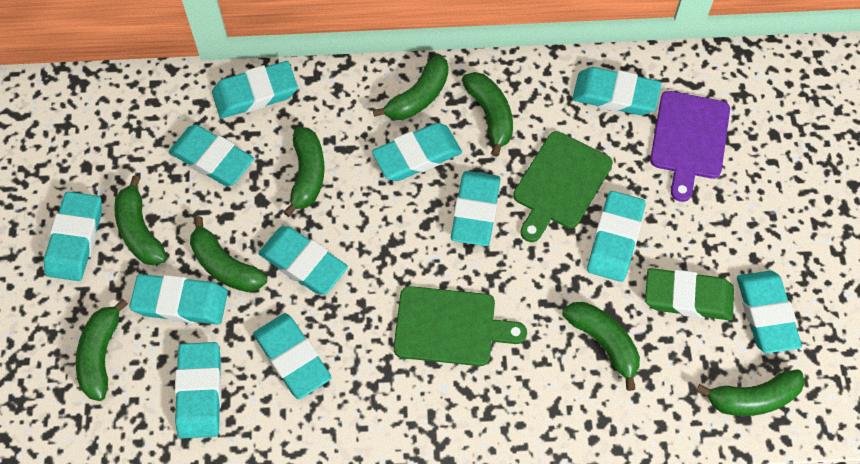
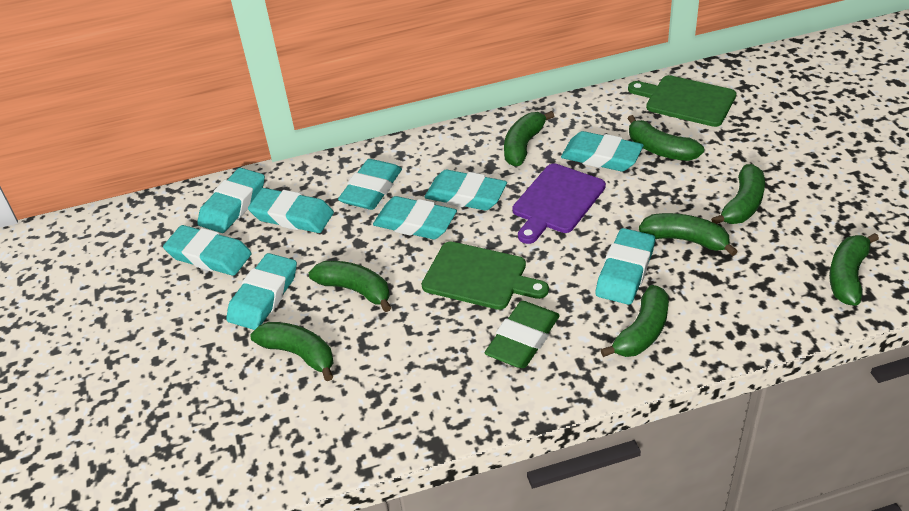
turquoise eraser: 12 -> 9

